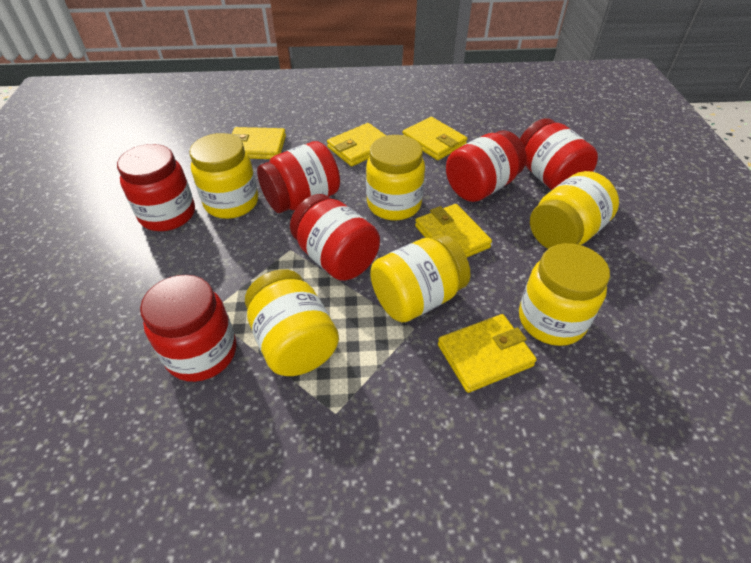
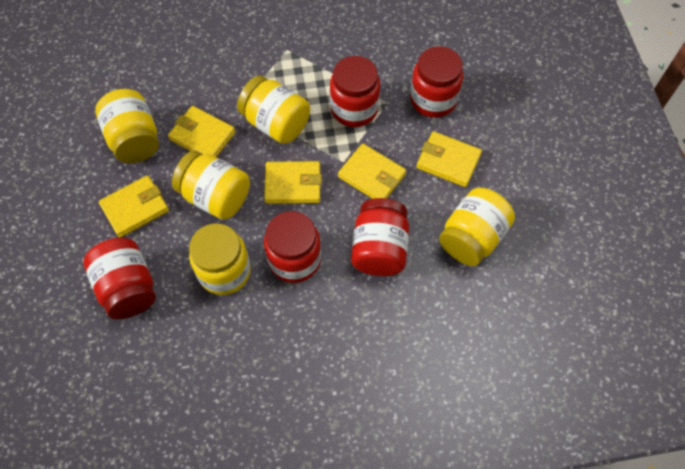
red jar: 6 -> 5
yellow jar: 6 -> 5

